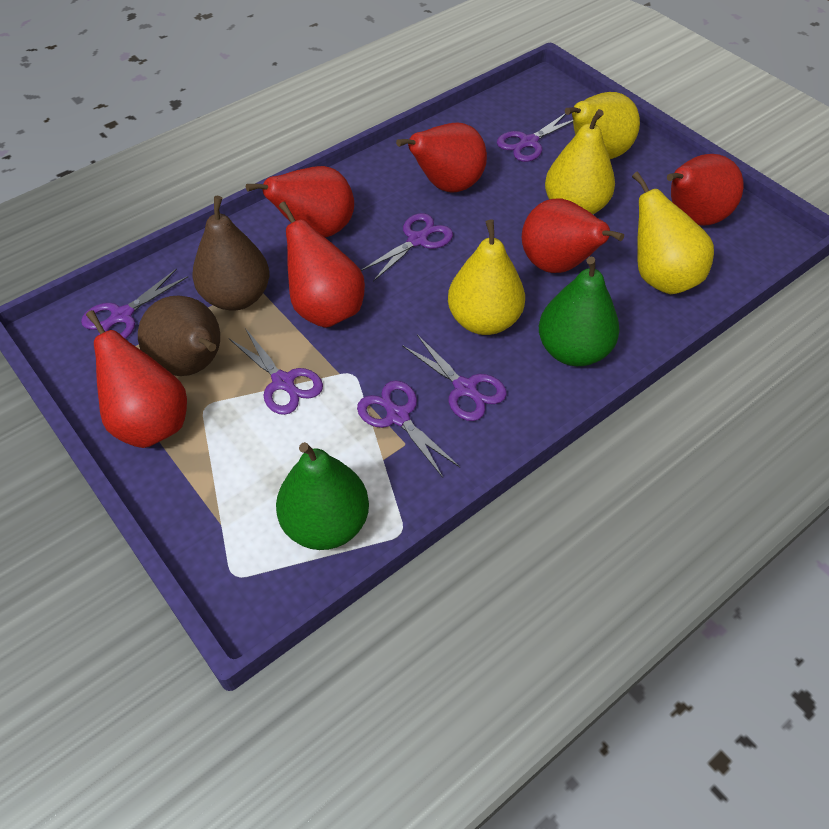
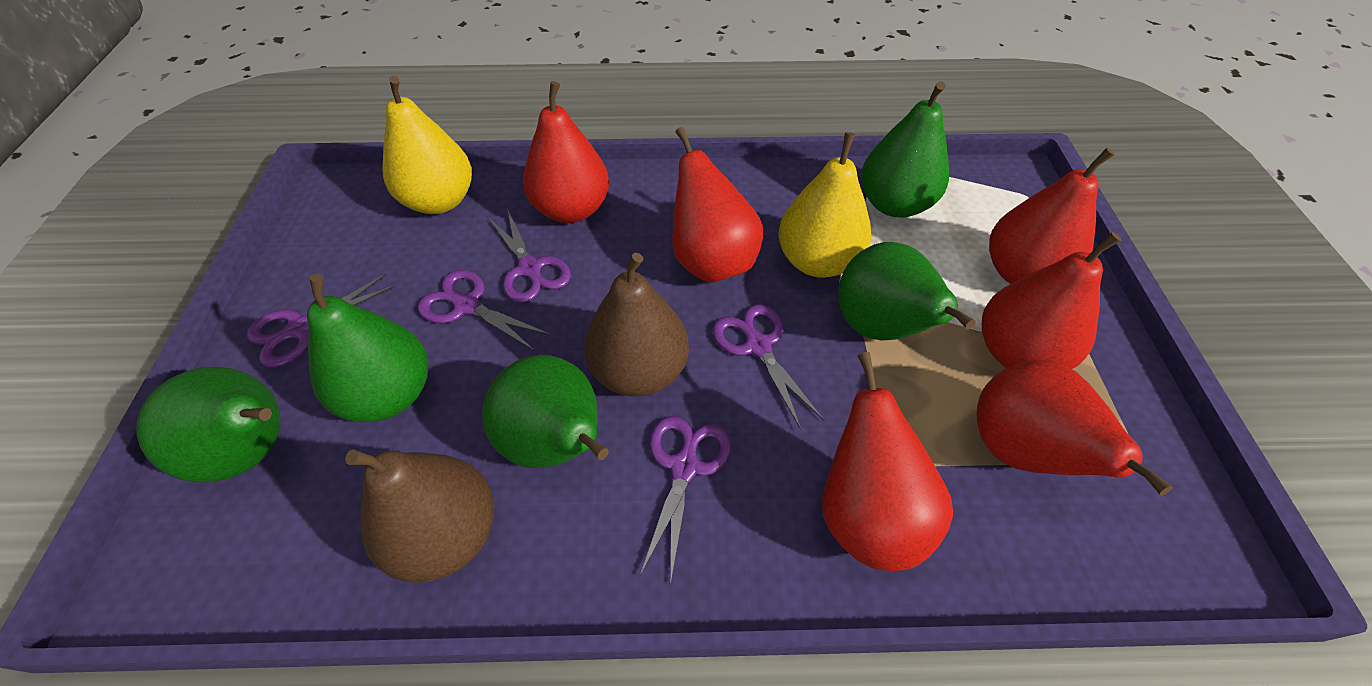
green pear: 2 -> 5
purple scissors: 6 -> 5
yellow pear: 4 -> 2

